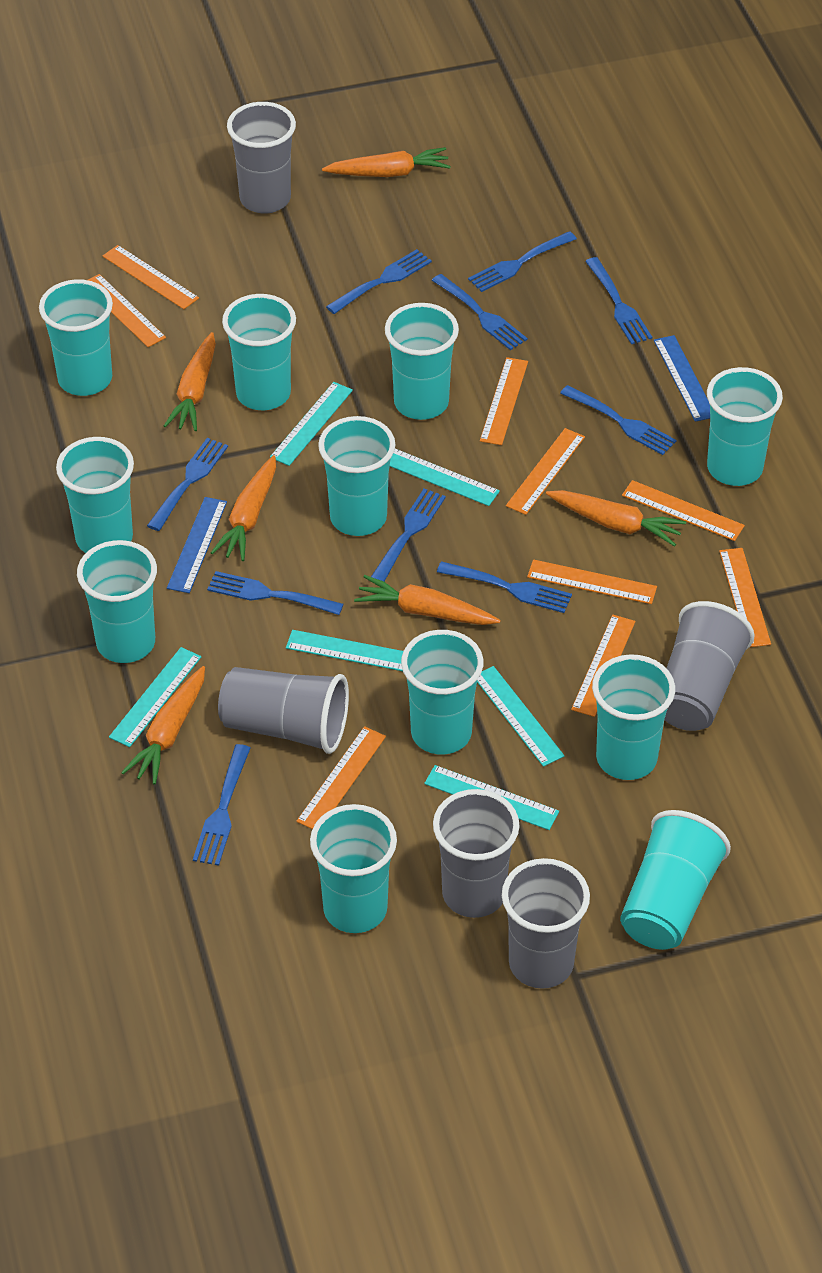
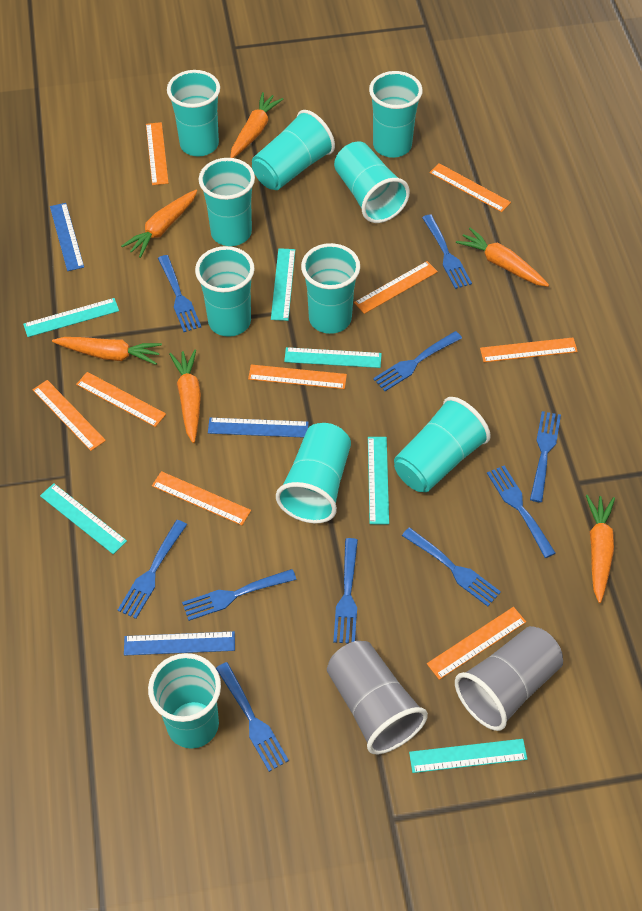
blue ruler: 2 -> 3
grey cup: 5 -> 2
turquoise cup: 11 -> 10

